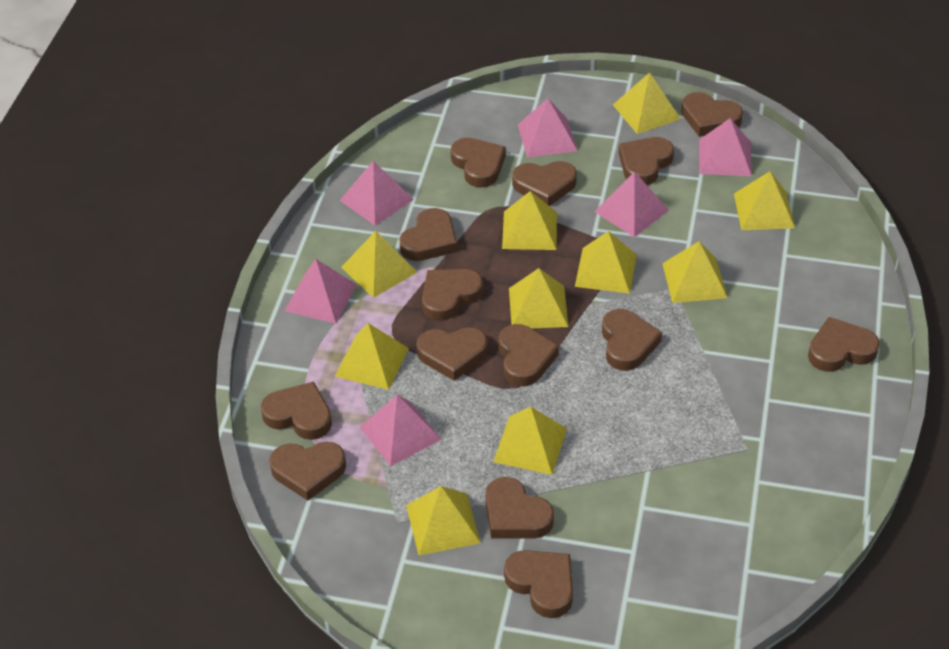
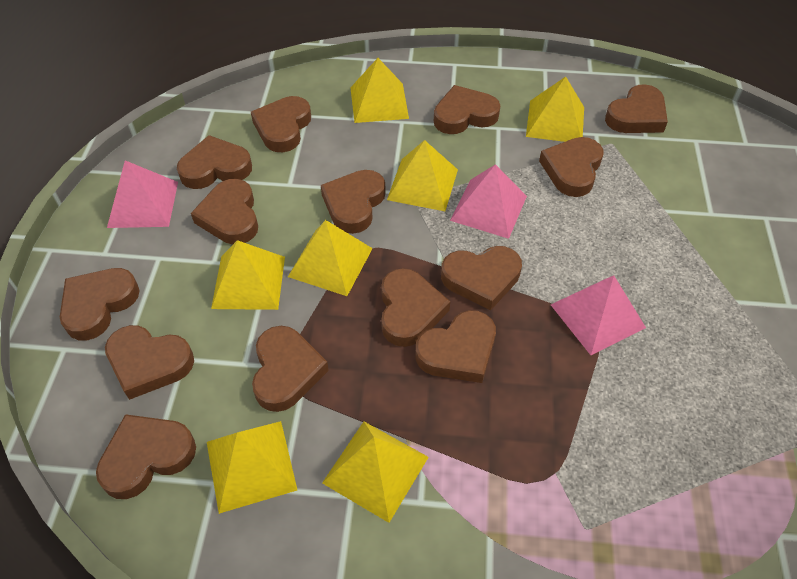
pink pyramid: 6 -> 3
yellow pyramid: 10 -> 7

